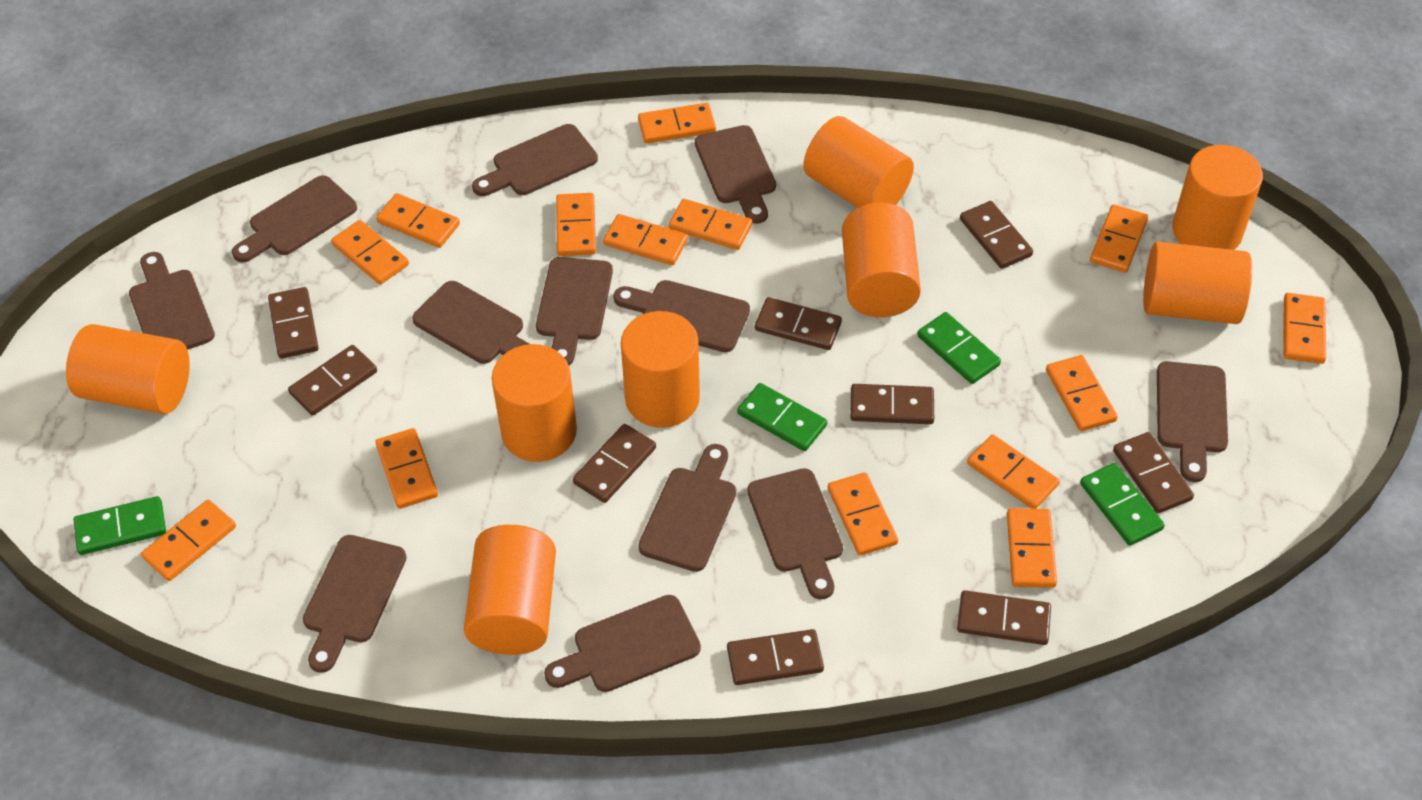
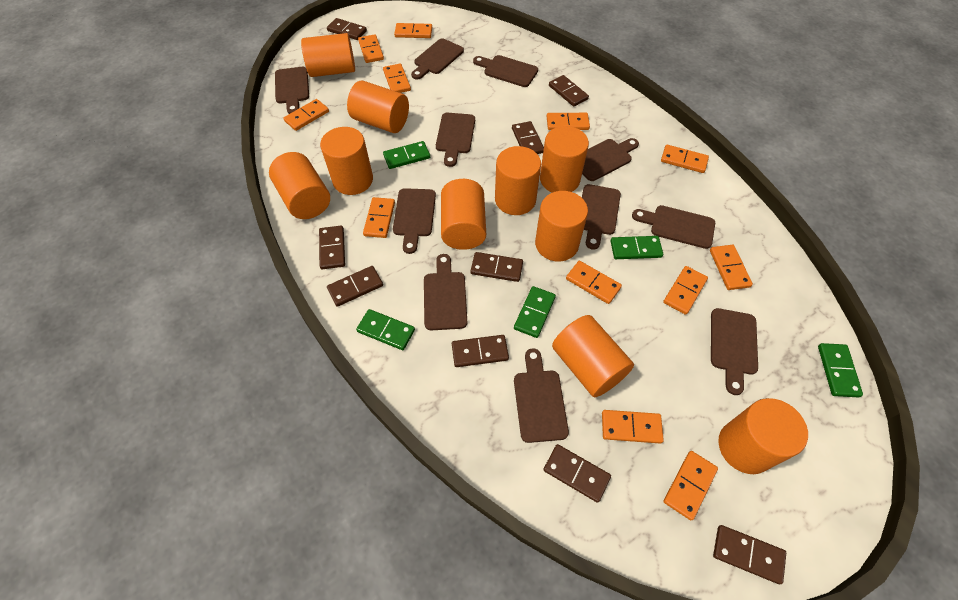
brown cutting board: 12 -> 11
green domino: 4 -> 5
orange cylinder: 8 -> 10
orange domino: 14 -> 12

